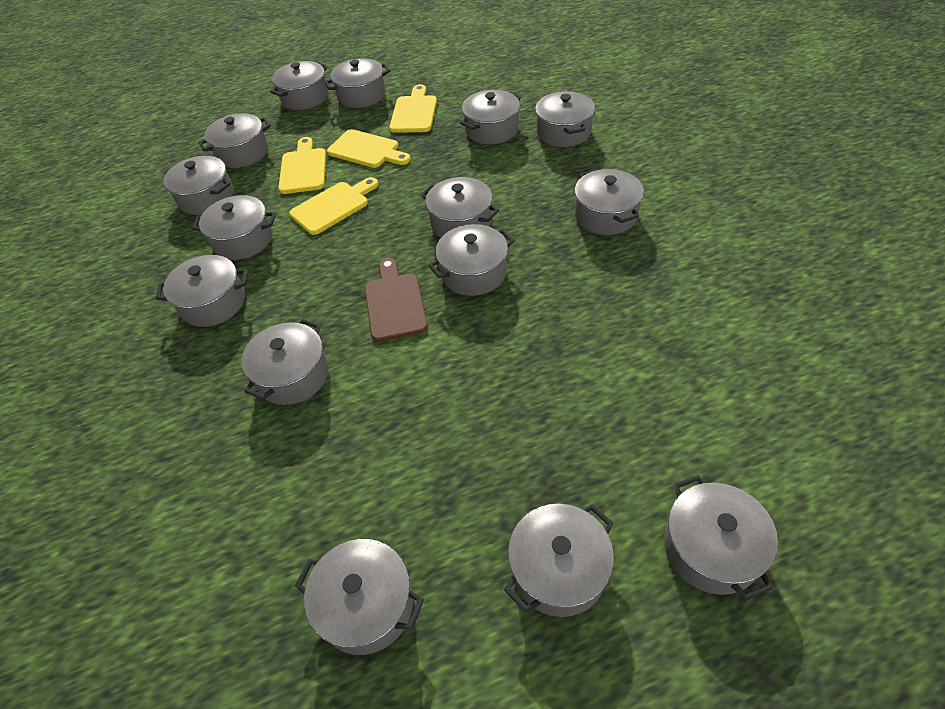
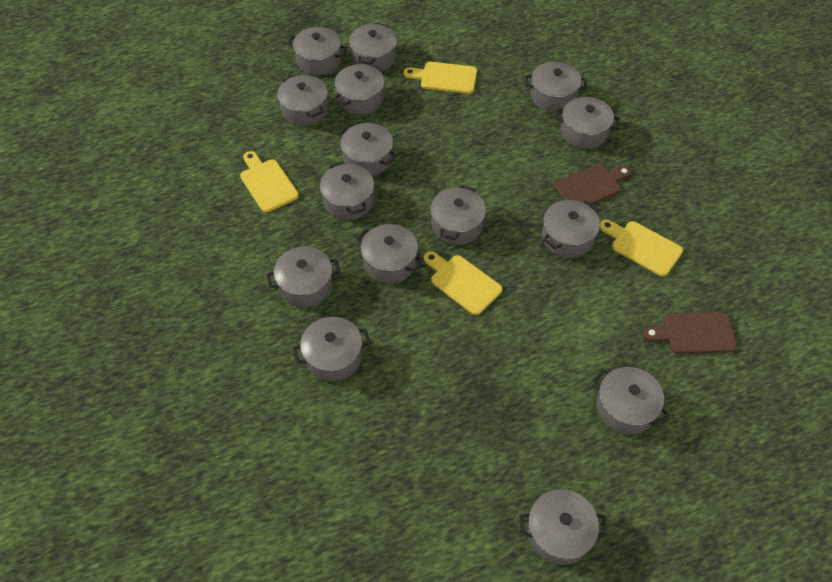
brown cutting board: 1 -> 2

